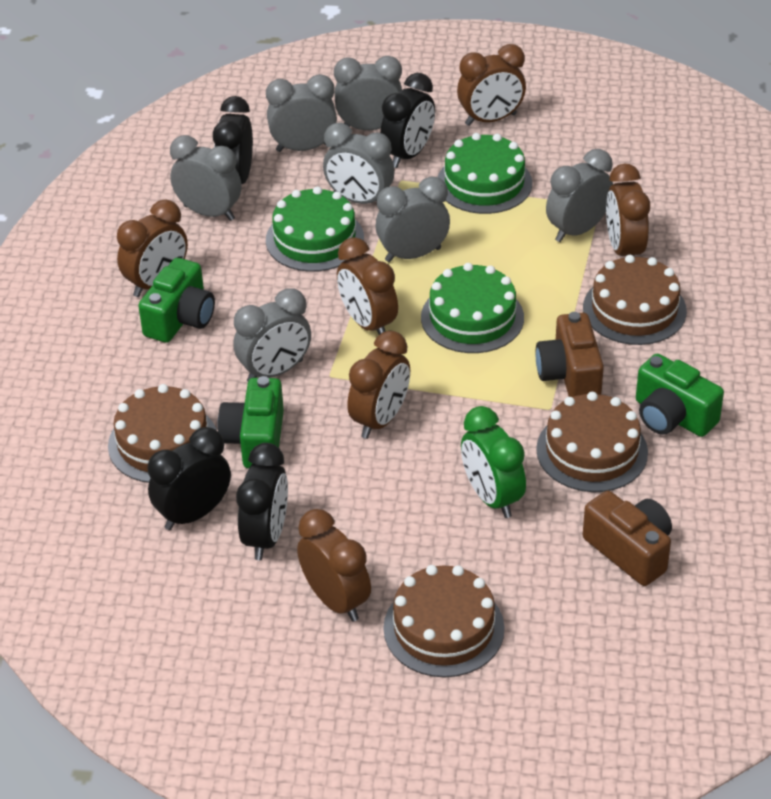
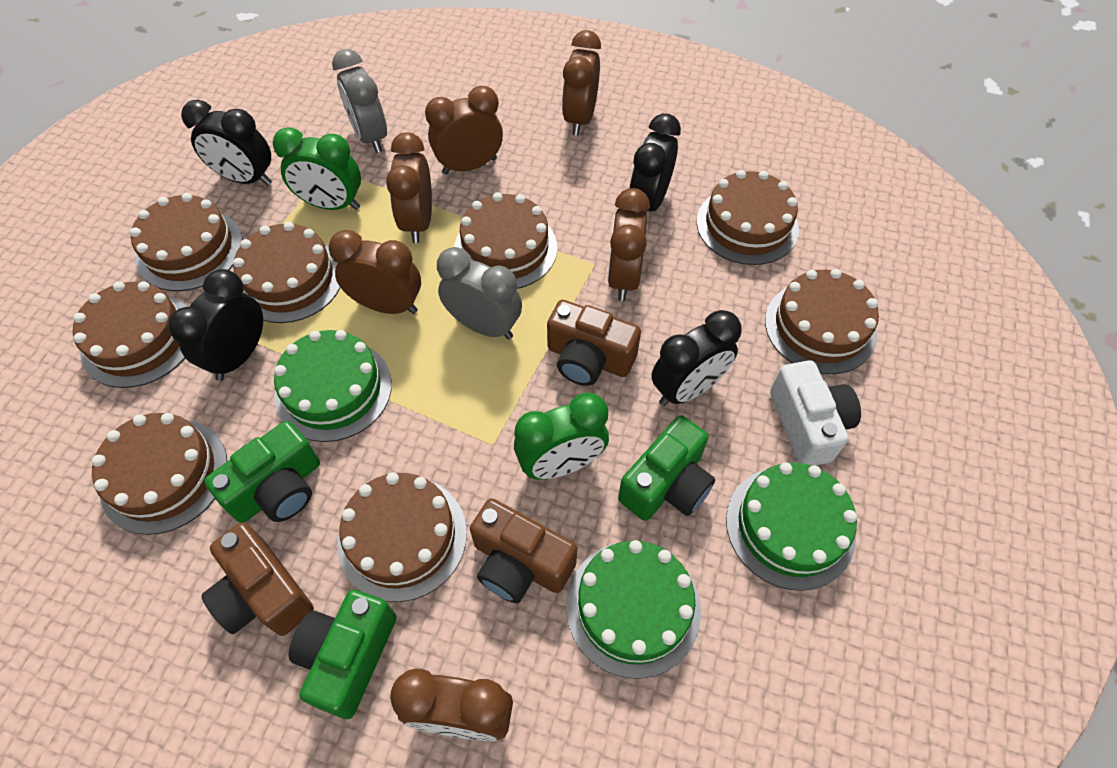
brown cake: 4 -> 8
brown camera: 2 -> 3
green clock: 1 -> 2
grey clock: 7 -> 2
white camera: 0 -> 1

